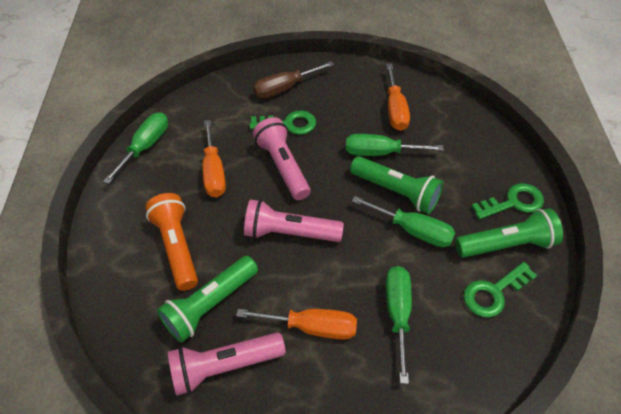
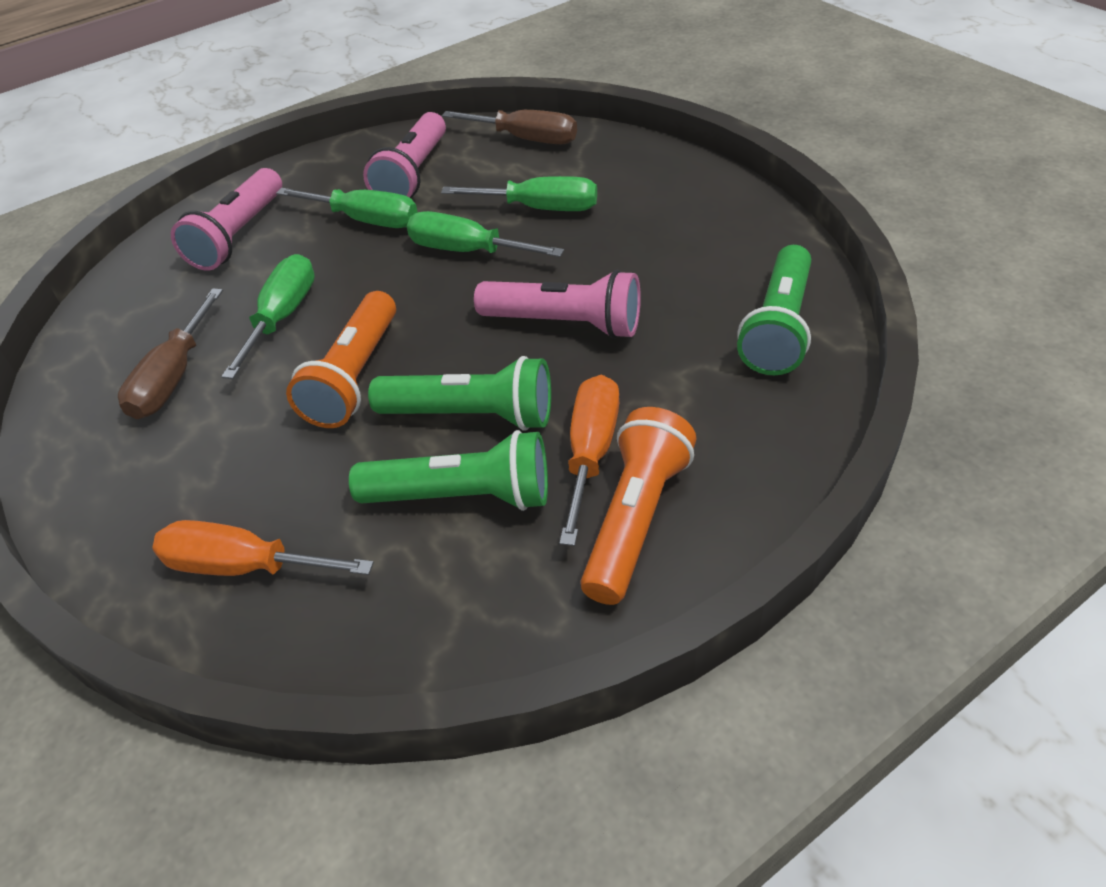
brown screwdriver: 1 -> 2
green key: 3 -> 0
orange flashlight: 1 -> 2
orange screwdriver: 3 -> 2

